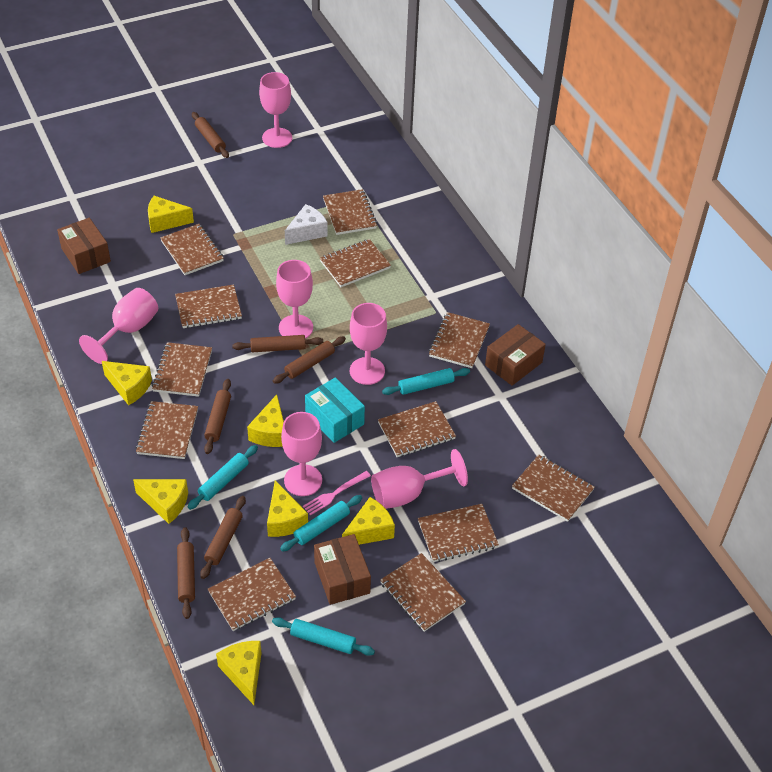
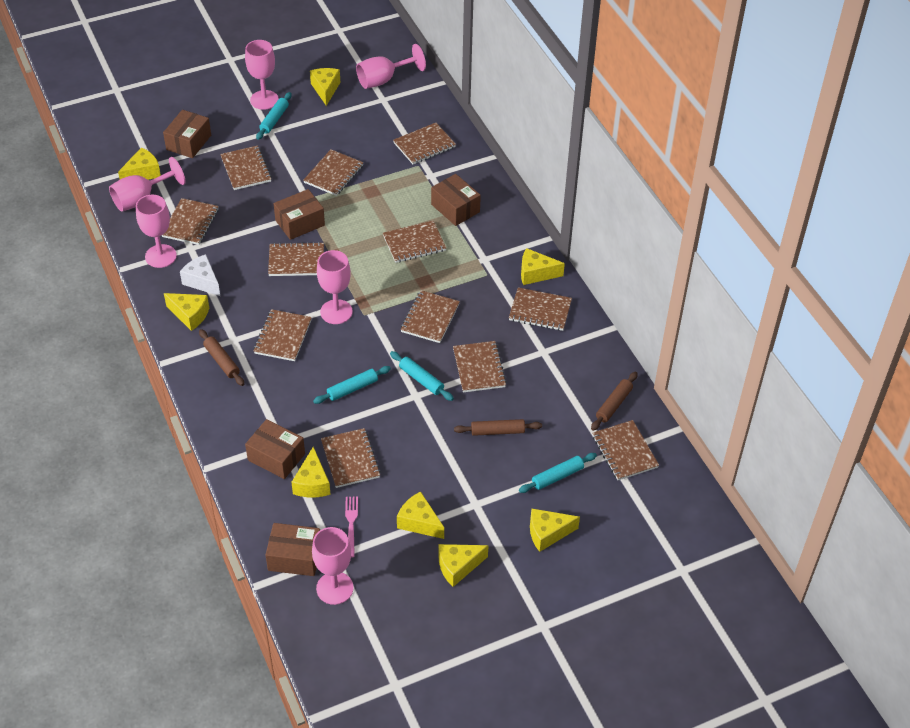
brown box: 3 -> 5
brown rolling pin: 6 -> 3
turquoise box: 1 -> 0
yellow cheese: 7 -> 8

